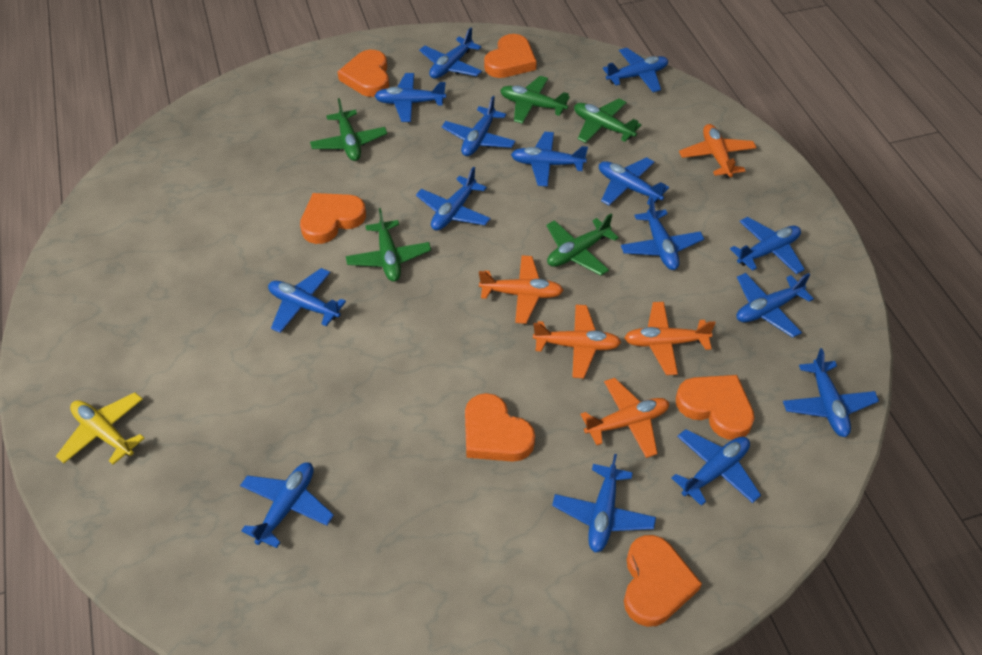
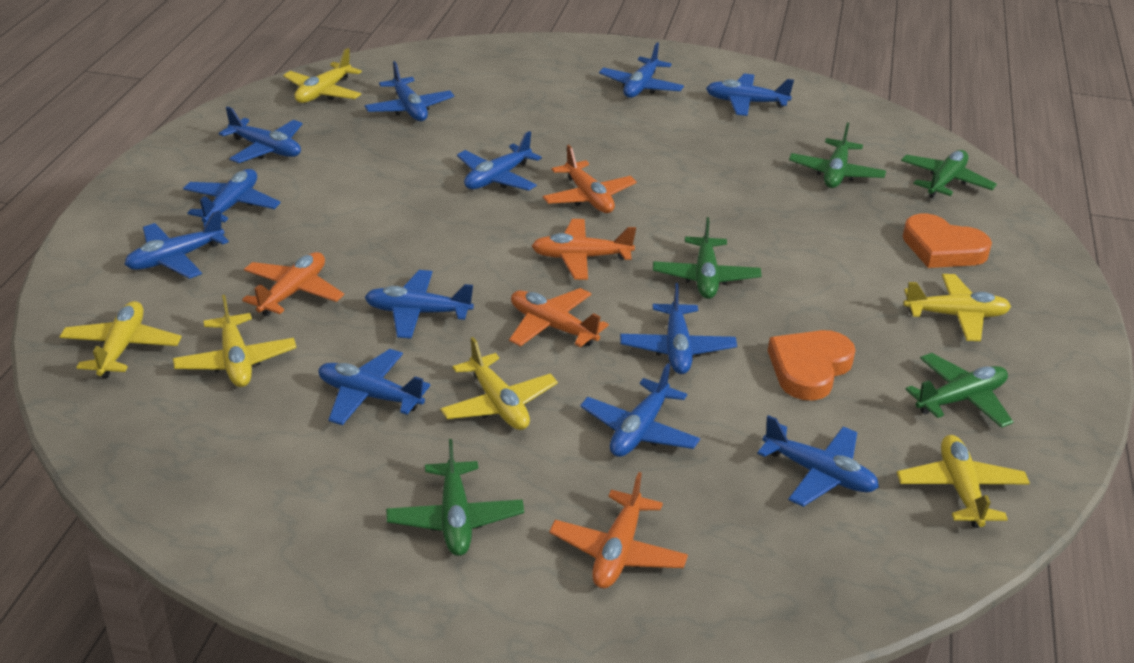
blue plane: 15 -> 12
orange heart: 6 -> 2
yellow plane: 1 -> 6

